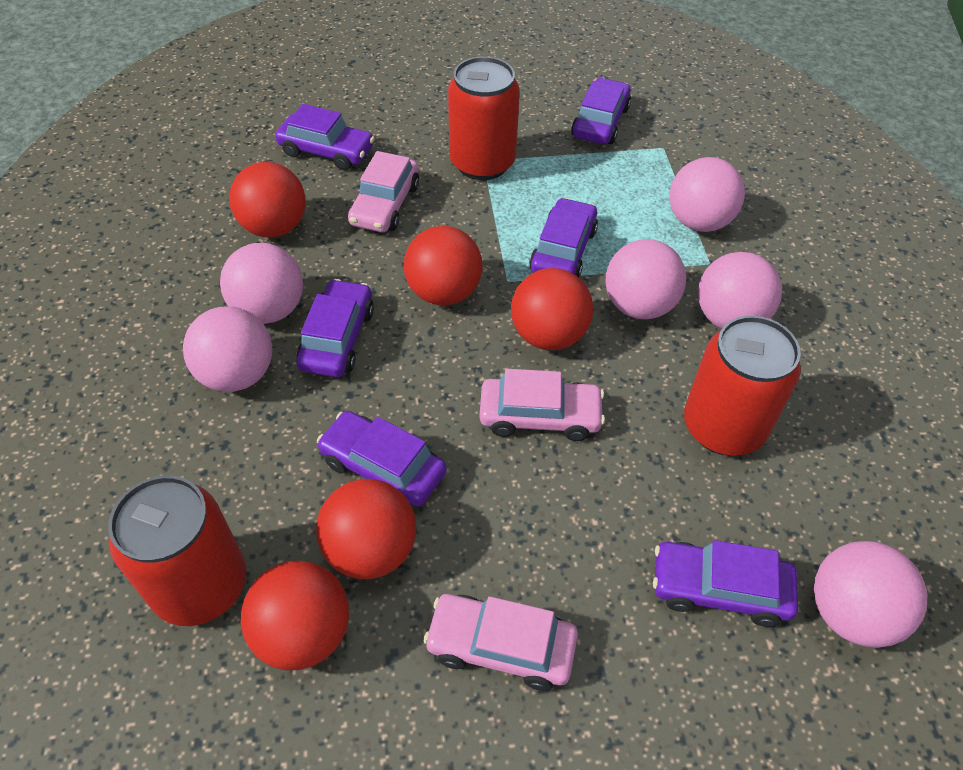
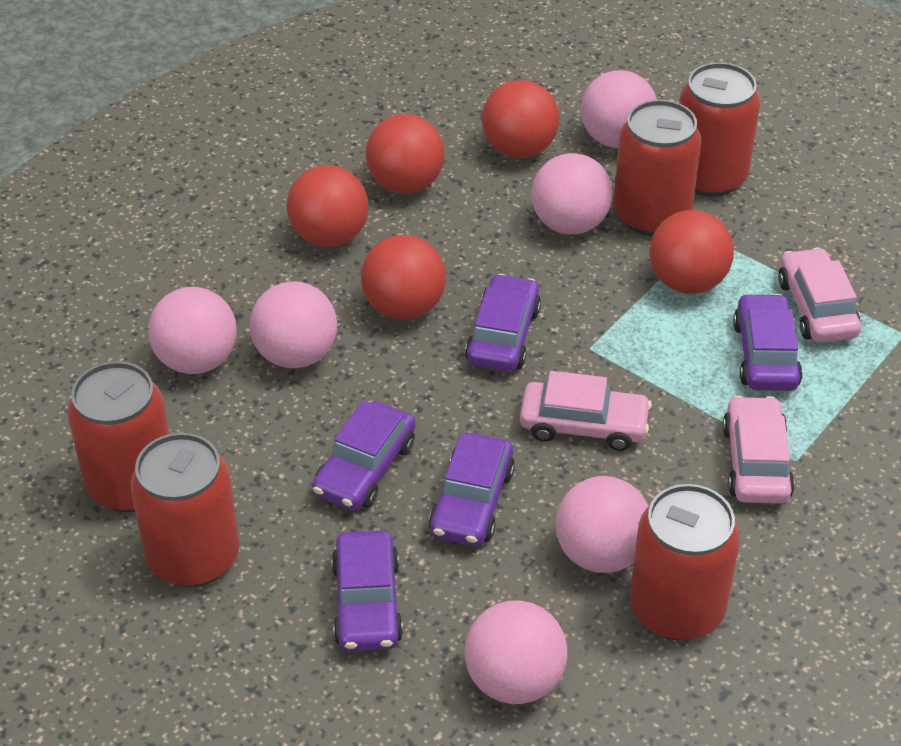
purple car: 6 -> 5
red can: 3 -> 5

